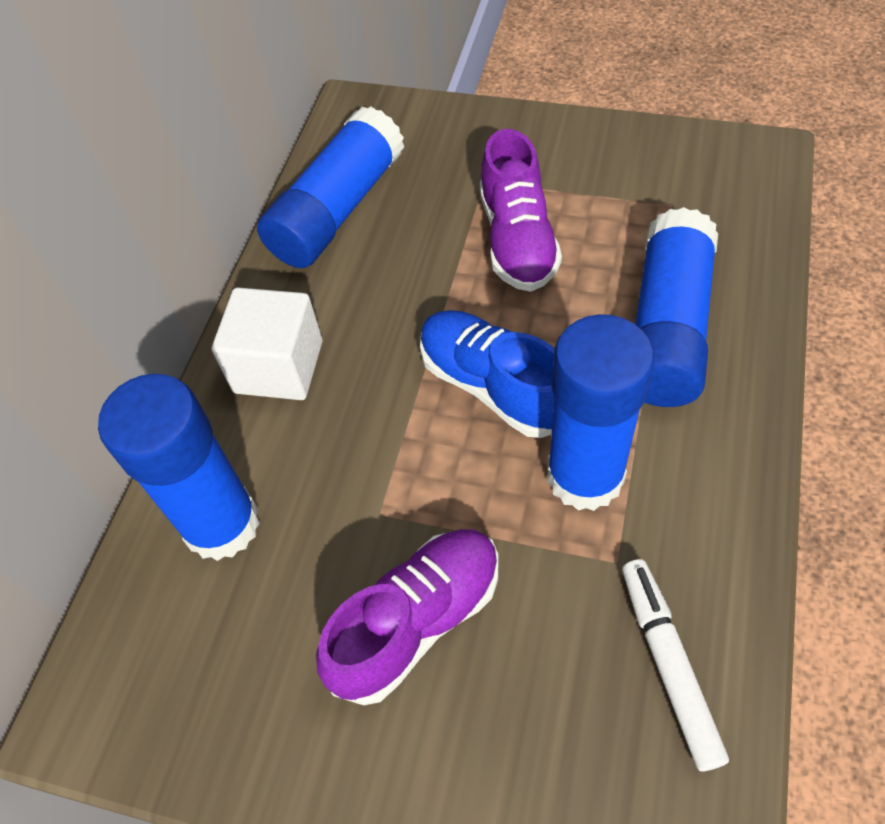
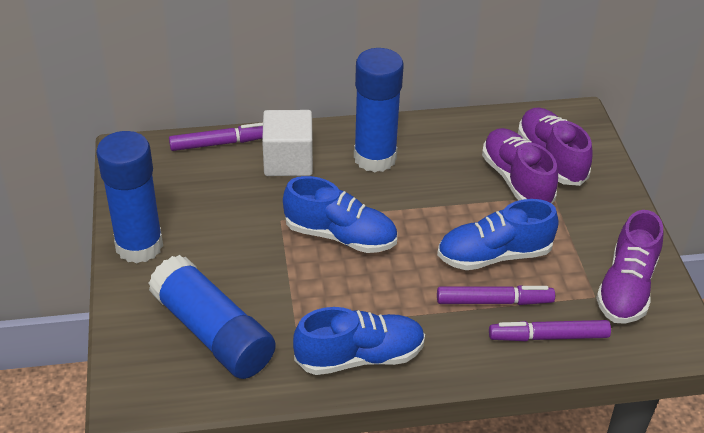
blue glue stick: 4 -> 3
blue shoe: 1 -> 3
purple marker: 0 -> 3
purple shoe: 2 -> 3
white marker: 1 -> 0

